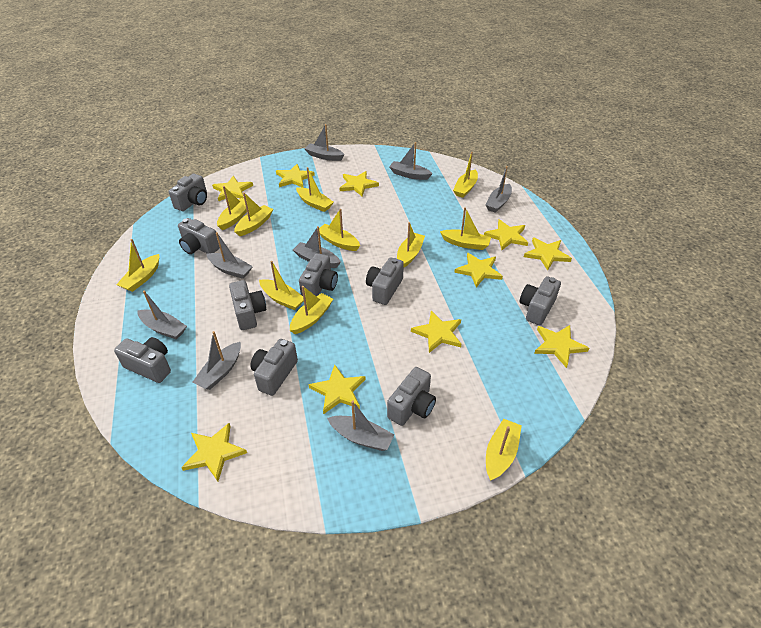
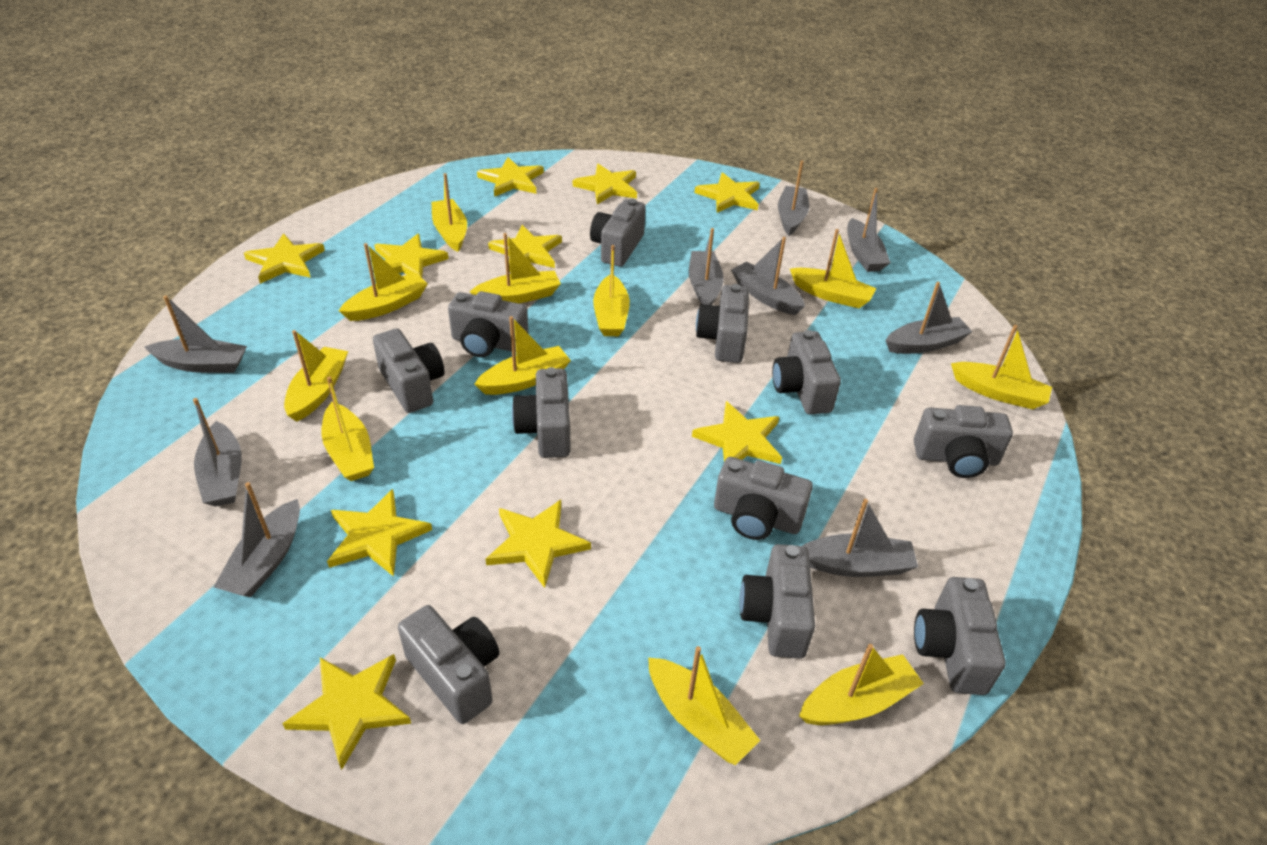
grey boat: 8 -> 9
grey camera: 9 -> 11

